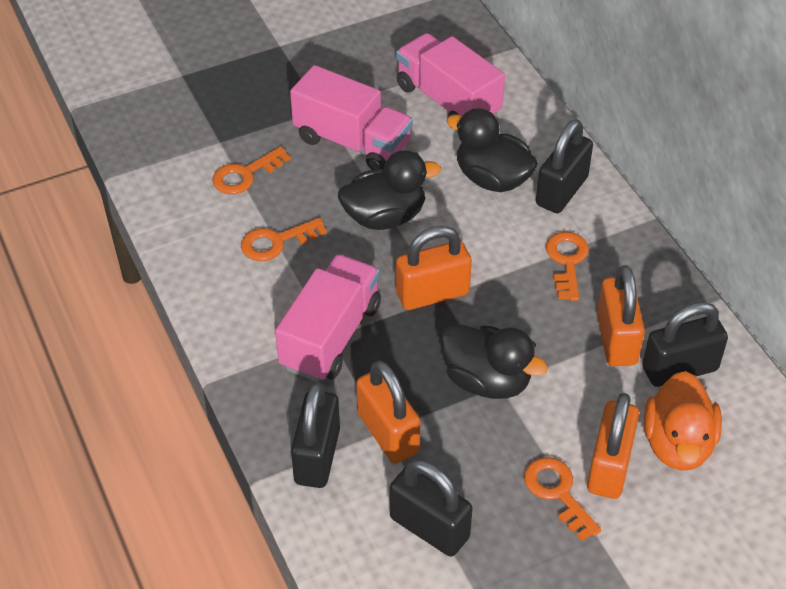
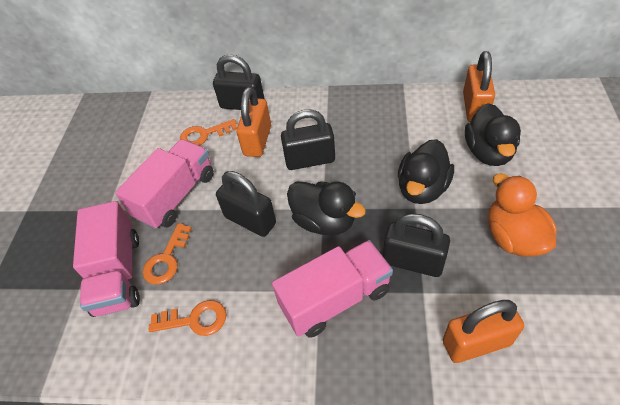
orange key: 4 -> 3
orange padlock: 4 -> 3

